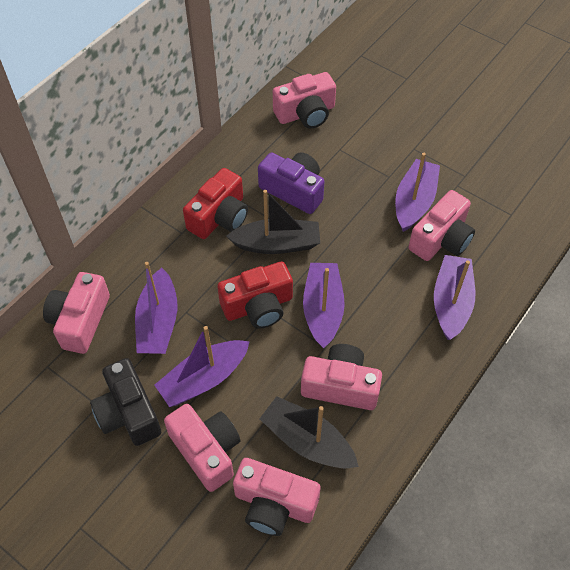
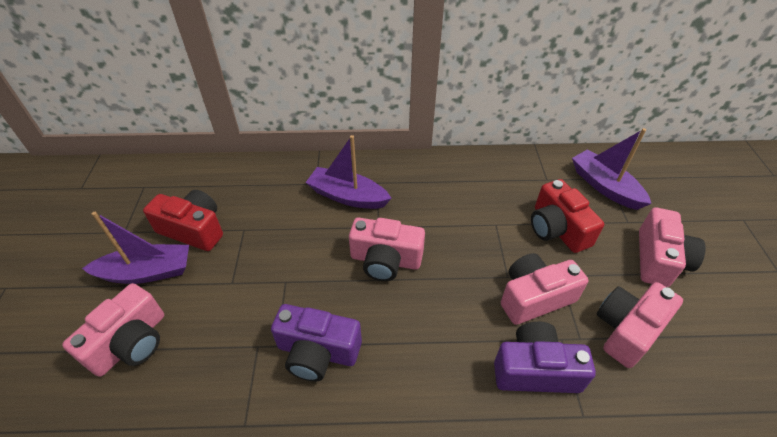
black boat: 2 -> 0
black camera: 1 -> 0
pink camera: 6 -> 5
purple boat: 5 -> 3
purple camera: 1 -> 2

